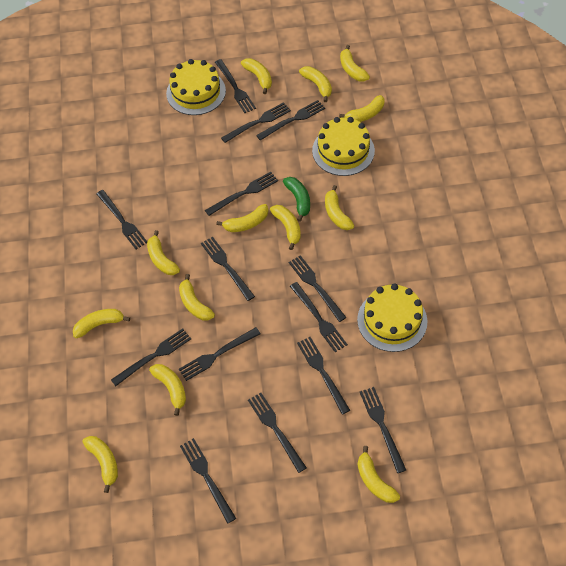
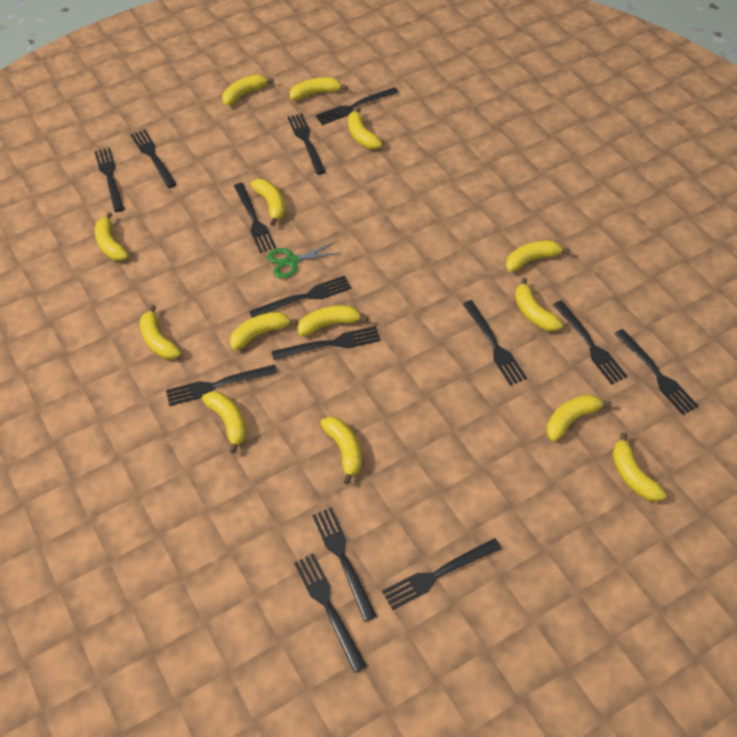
green banana: 1 -> 0
green scissors: 0 -> 1
yellow banana: 13 -> 14
yellow cake: 3 -> 0

